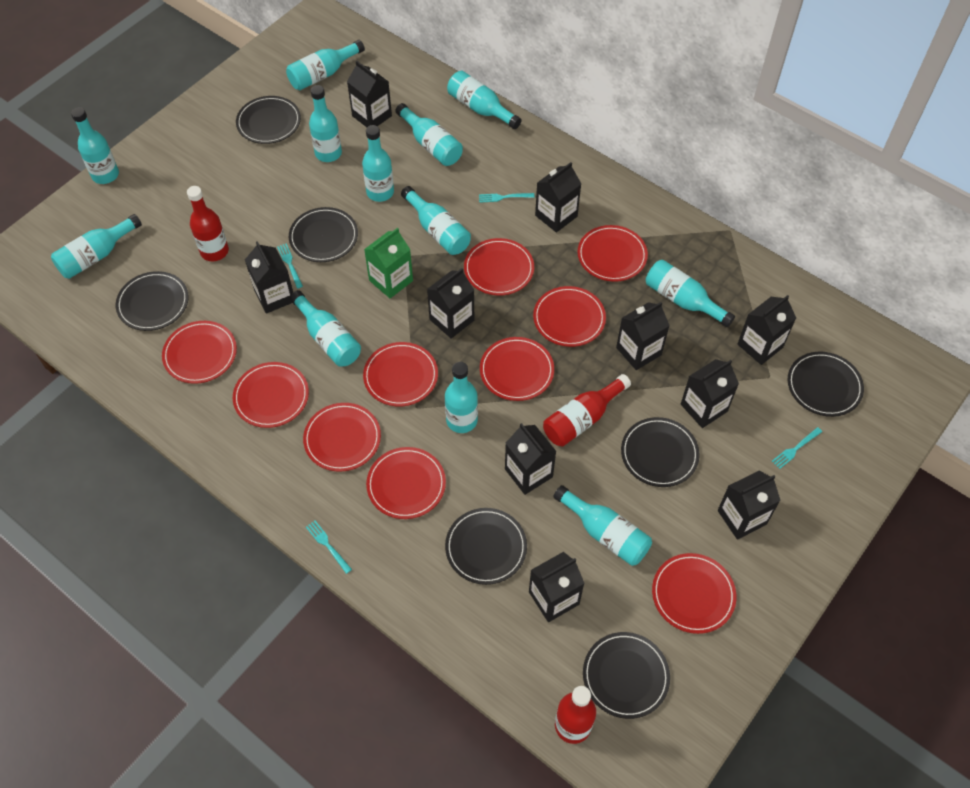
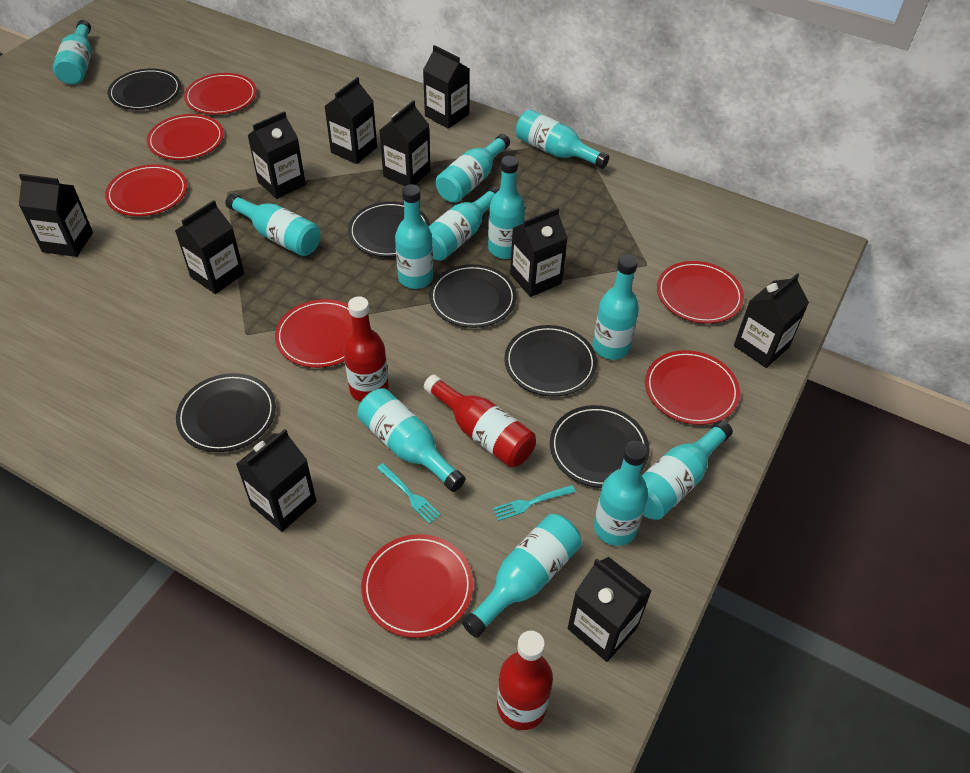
black plate: 7 -> 6
green carton: 1 -> 0
red plate: 10 -> 7
turquoise fork: 4 -> 2

